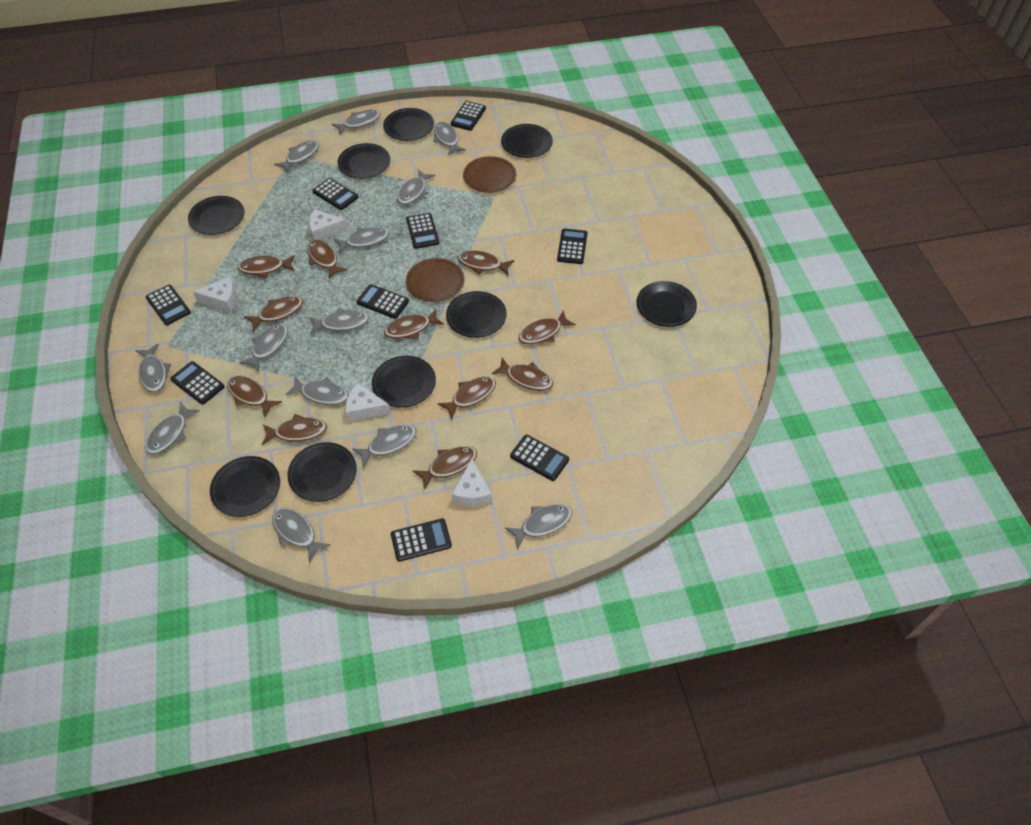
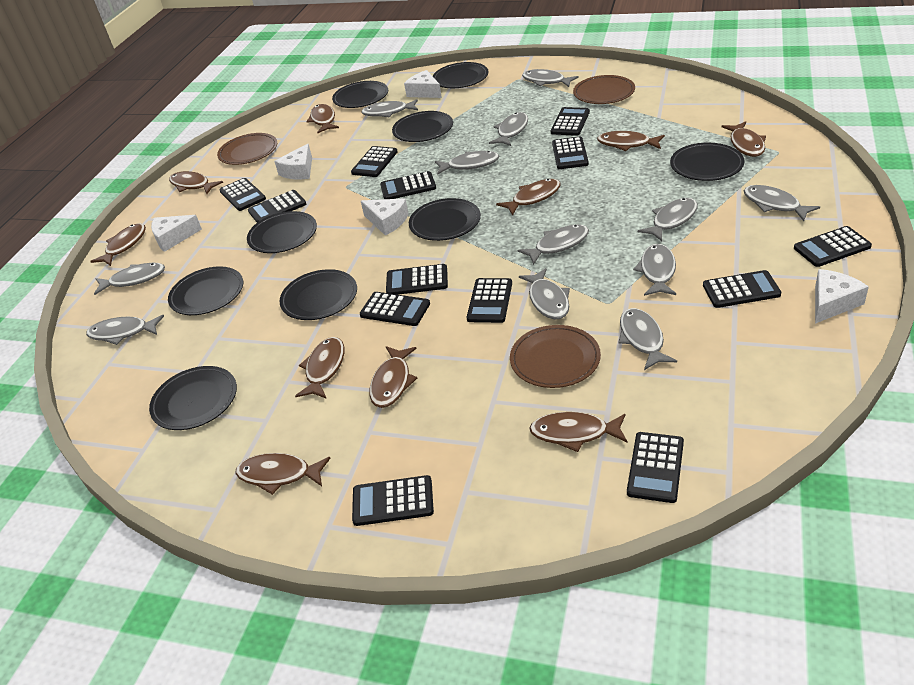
black calculator: 9 -> 13
brown fish: 11 -> 10
brown plate: 2 -> 3
grey fish: 13 -> 12
white cheese: 4 -> 5

